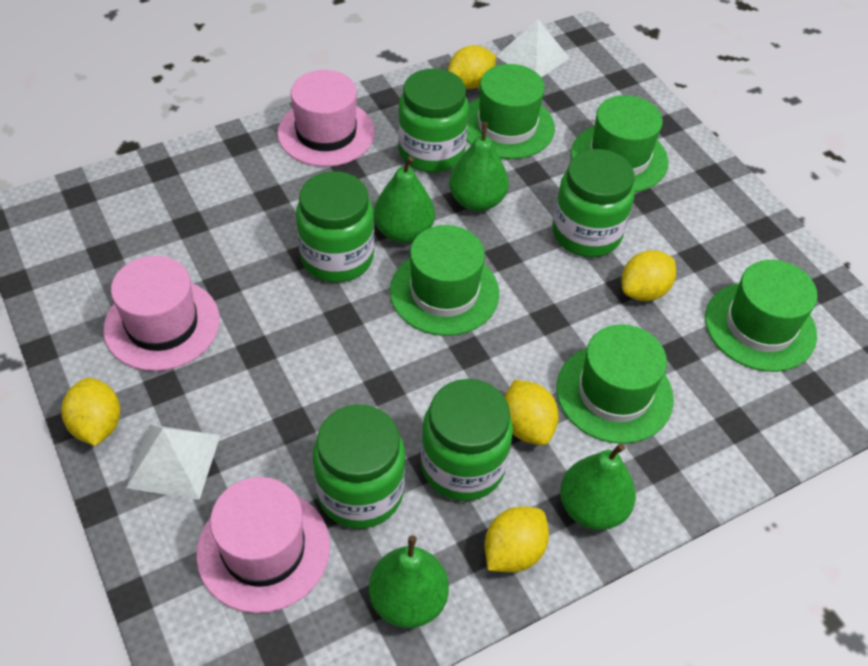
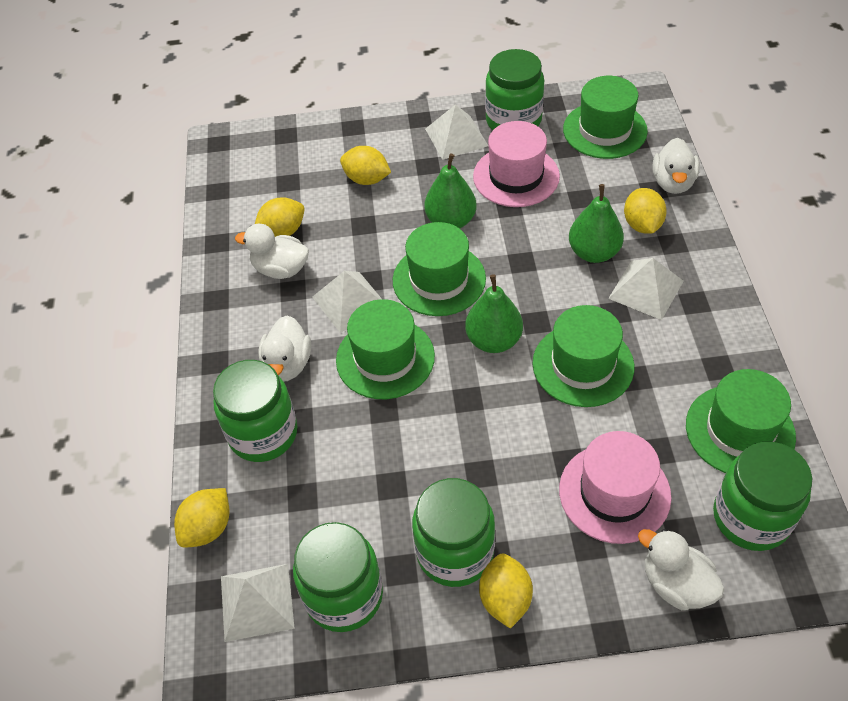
green pear: 4 -> 3
pink hat: 3 -> 2
white duck: 0 -> 4
white pyramid: 2 -> 4

